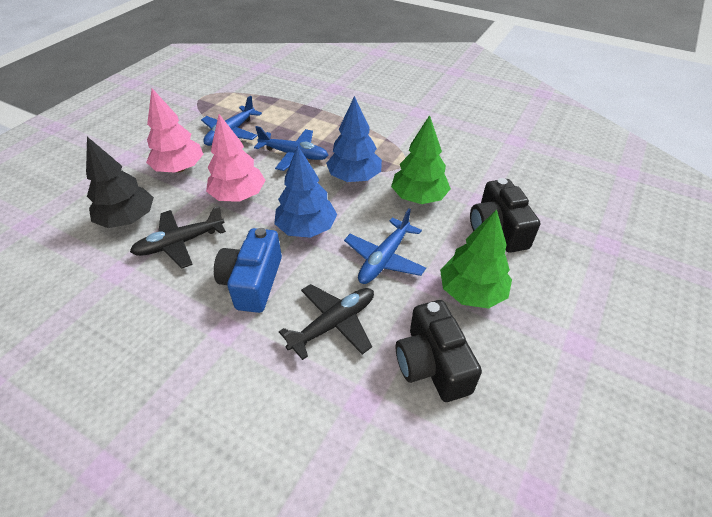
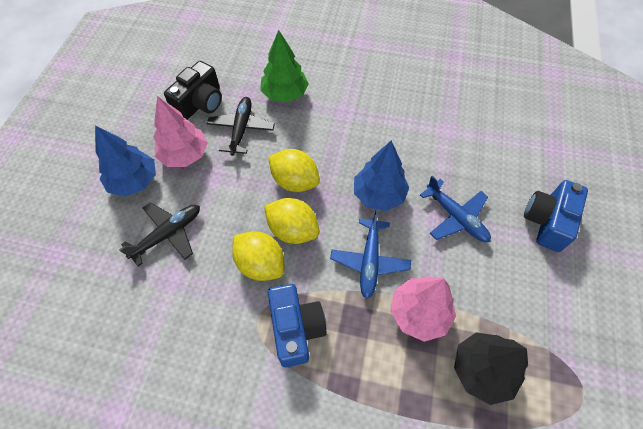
black camera: 2 -> 1
blue camera: 1 -> 2
blue plane: 3 -> 2
green tree: 2 -> 1
yellow lemon: 0 -> 3

